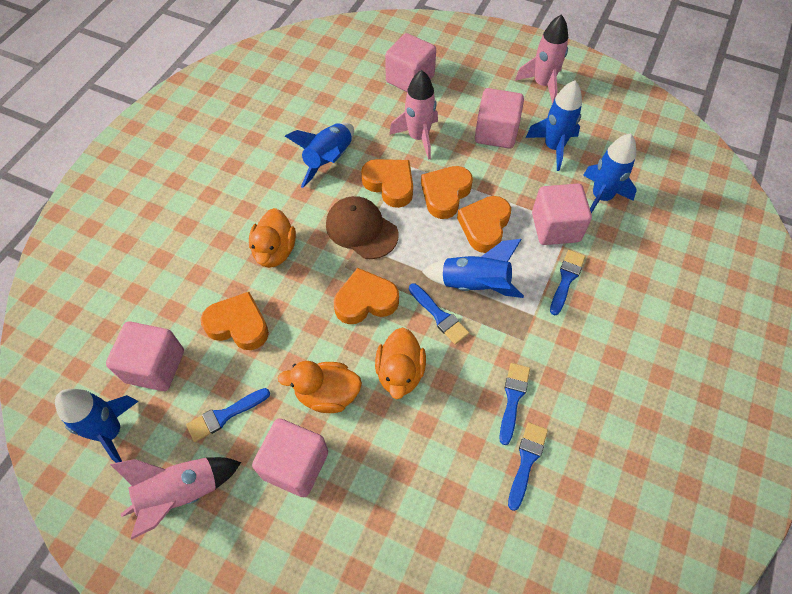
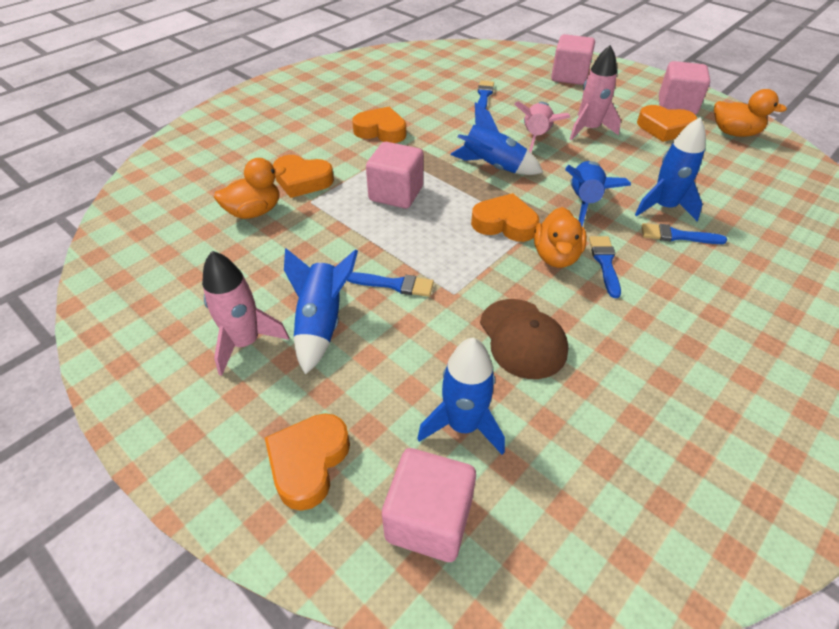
blue brush: 5 -> 4
pink cube: 5 -> 4

